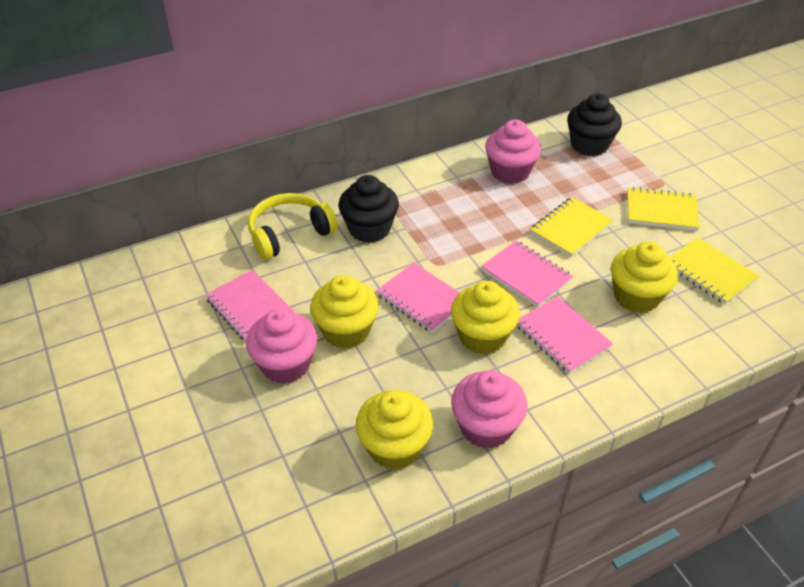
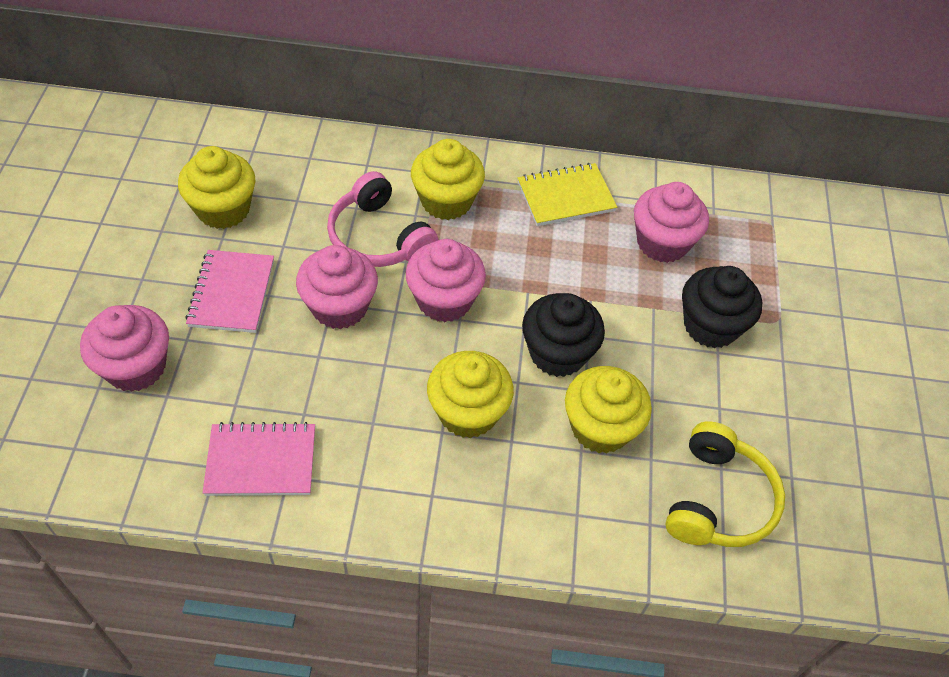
pink cupcake: 3 -> 4
pink headphones: 0 -> 1
pink notebook: 4 -> 2
yellow notebook: 3 -> 1

